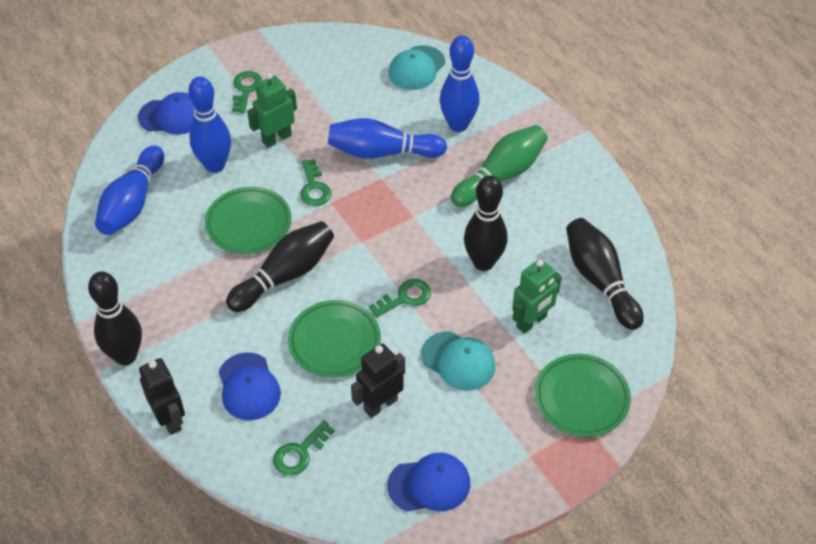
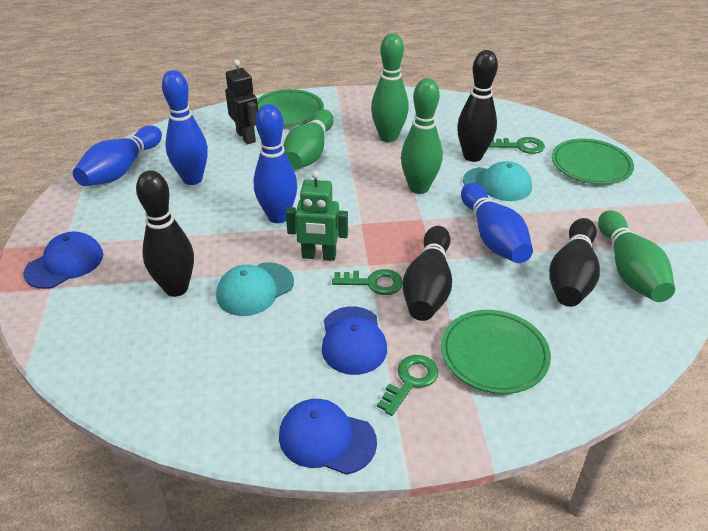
black robot: 2 -> 1
green bowling pin: 1 -> 4
green key: 4 -> 3
green robot: 2 -> 1

